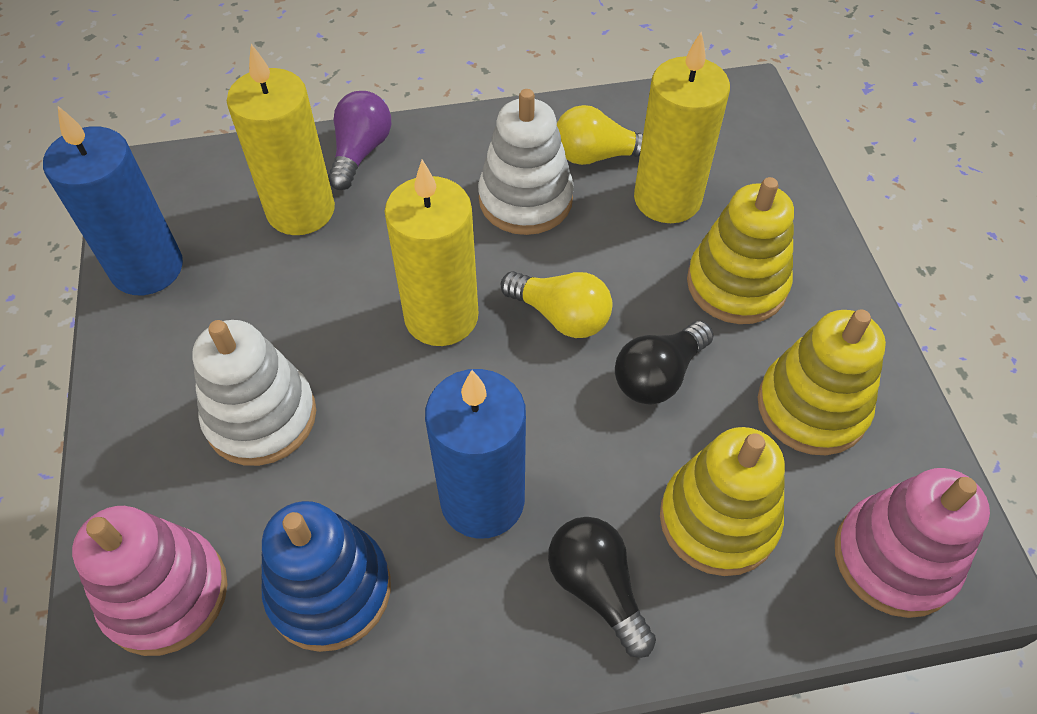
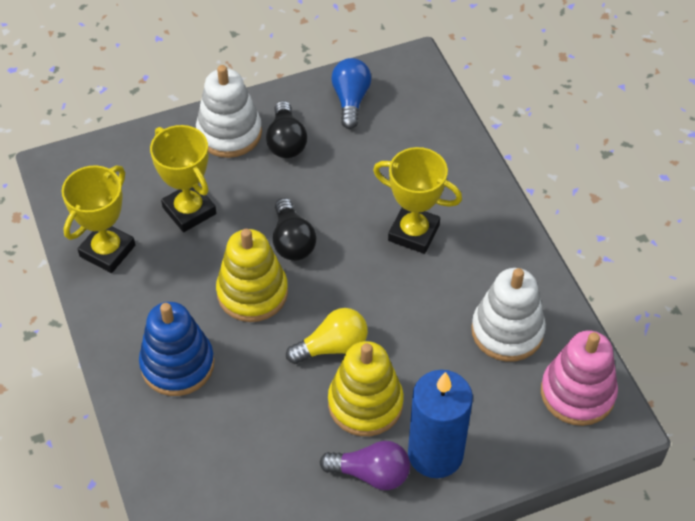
blue candle: 2 -> 1
blue light bulb: 0 -> 1
pink stacking toy: 2 -> 1
yellow candle: 3 -> 0
yellow light bulb: 2 -> 1
yellow stacking toy: 3 -> 2
yellow trophy: 0 -> 3

